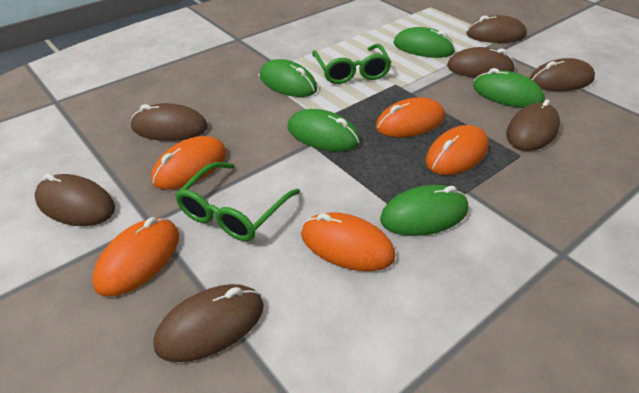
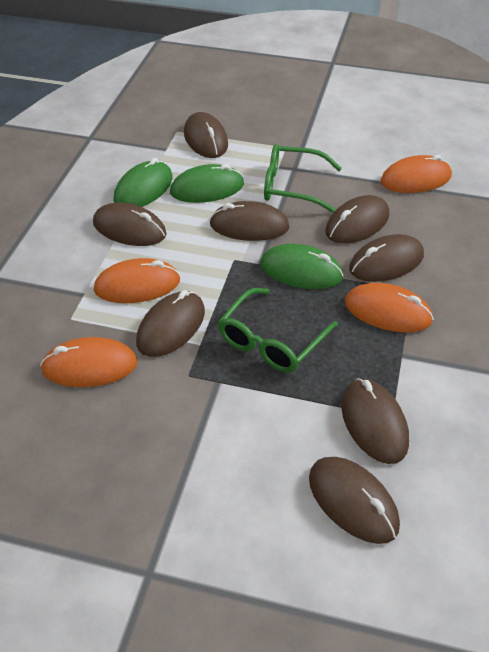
brown mouse: 7 -> 8
green mouse: 5 -> 3
orange mouse: 5 -> 4

